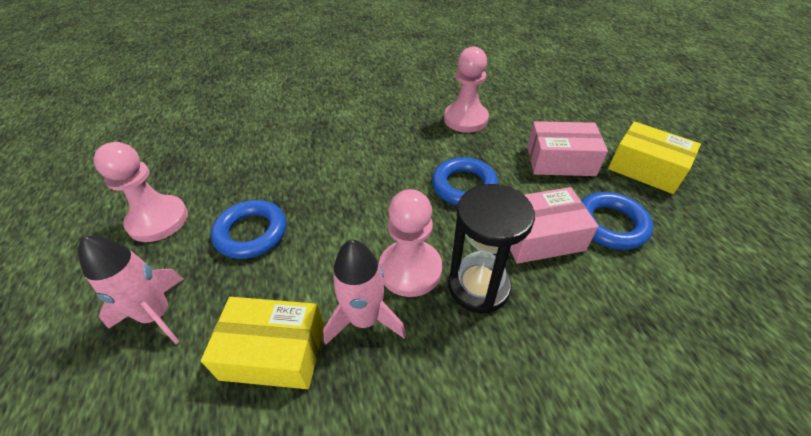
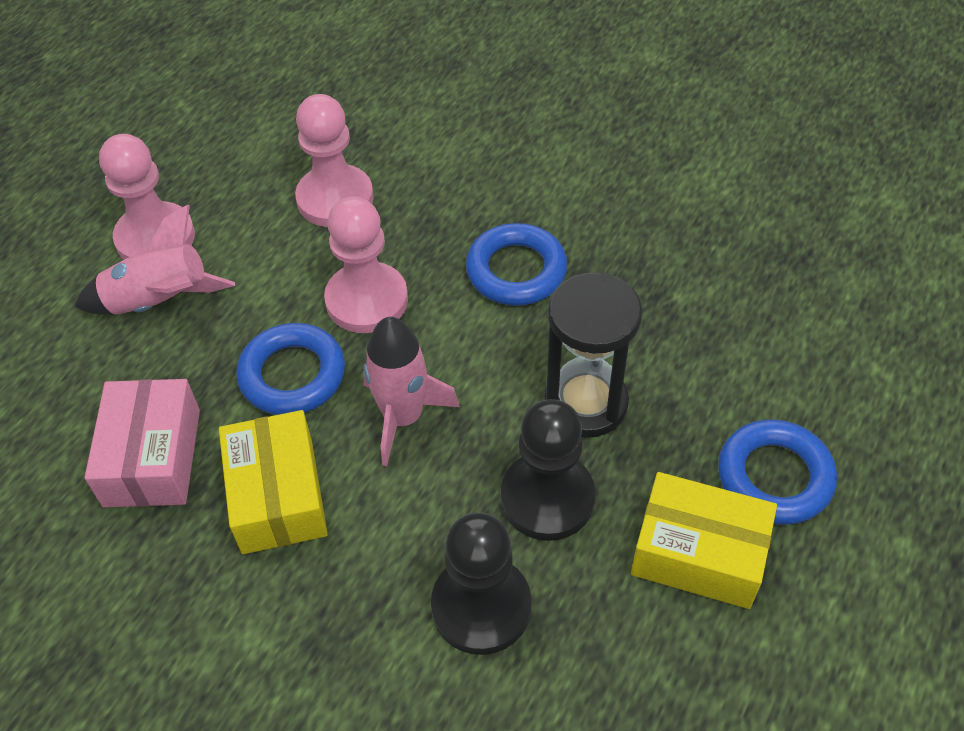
black pawn: 0 -> 2
pink box: 2 -> 1

